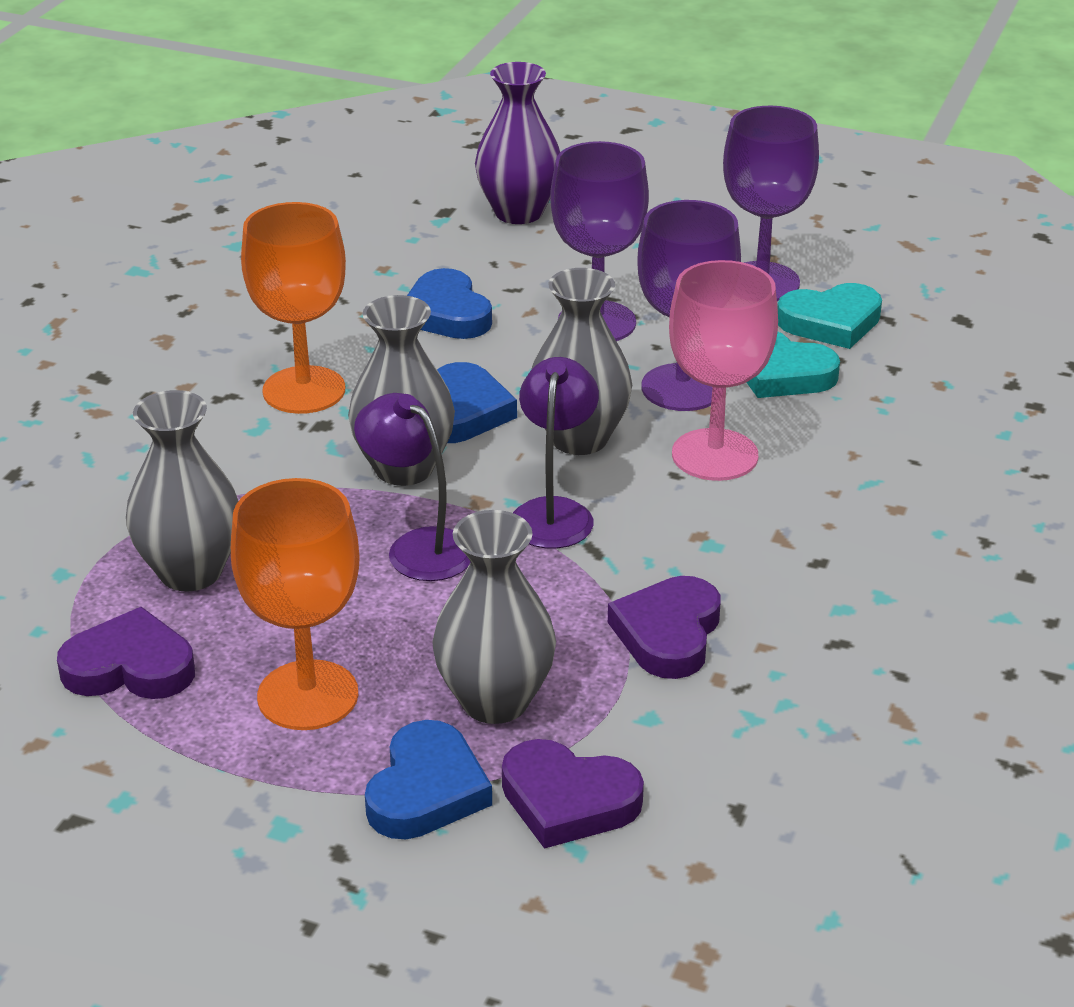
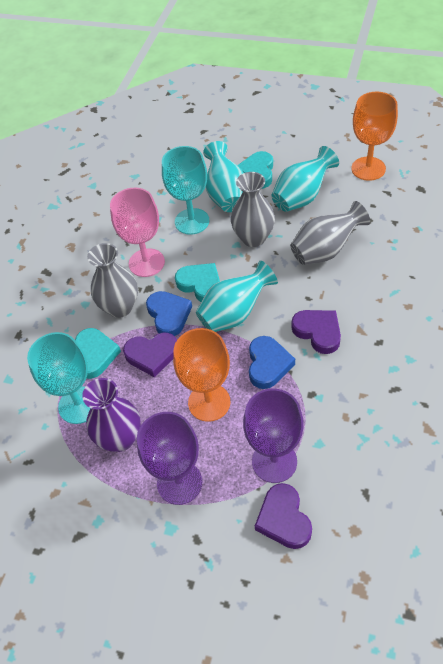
blue heart: 3 -> 2
grey vase: 4 -> 3
purple goblet: 3 -> 2
purple lamp: 2 -> 0
turquoise goblet: 0 -> 2
turquoise heart: 2 -> 3
turquoise vase: 0 -> 3

